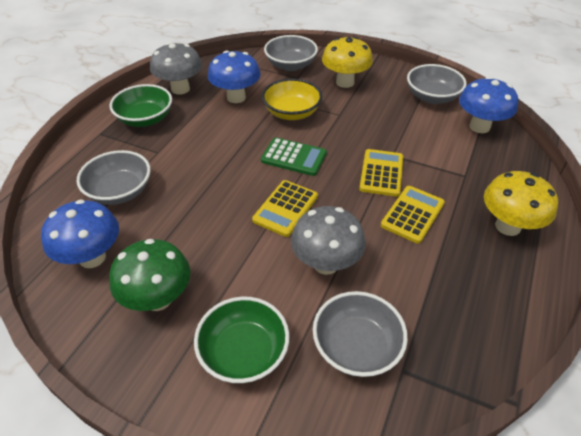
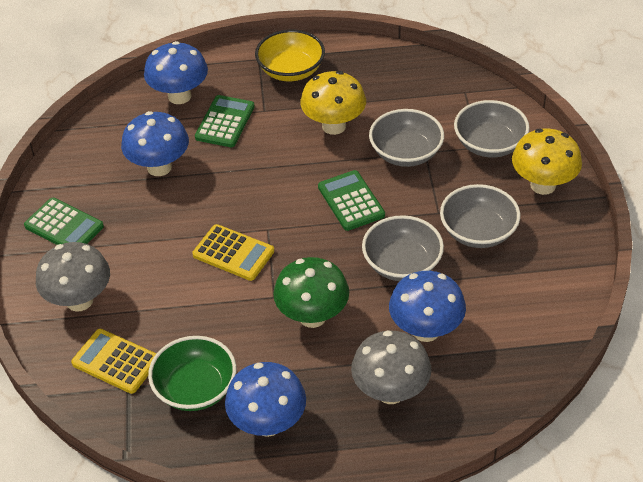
blue mushroom: 3 -> 4
green bowl: 2 -> 1
green calculator: 1 -> 3
yellow calculator: 3 -> 2

